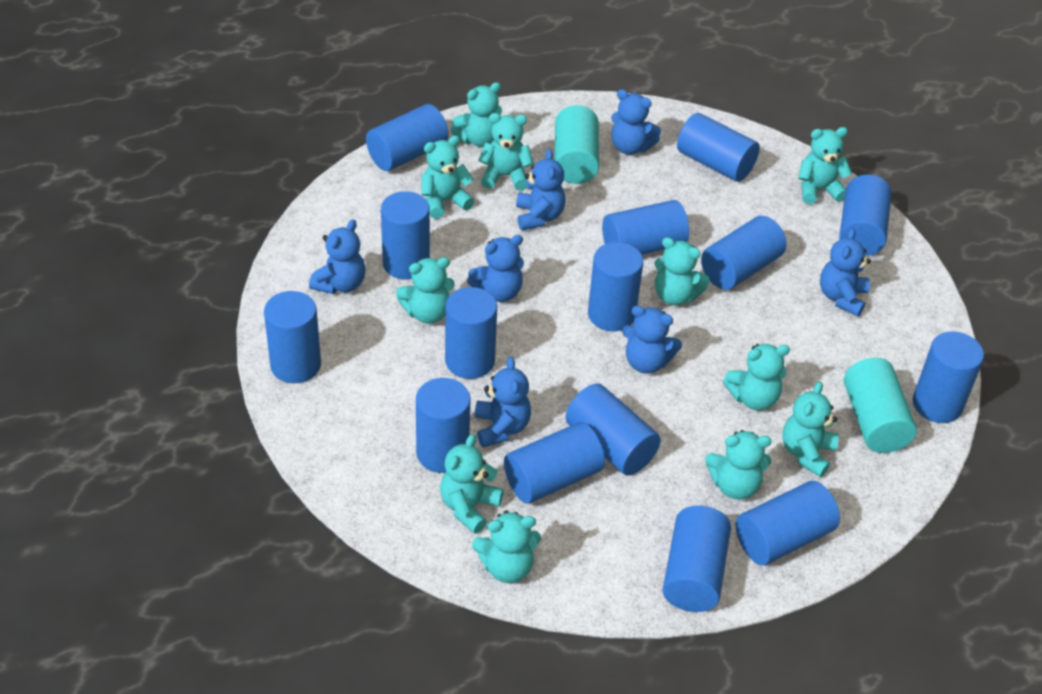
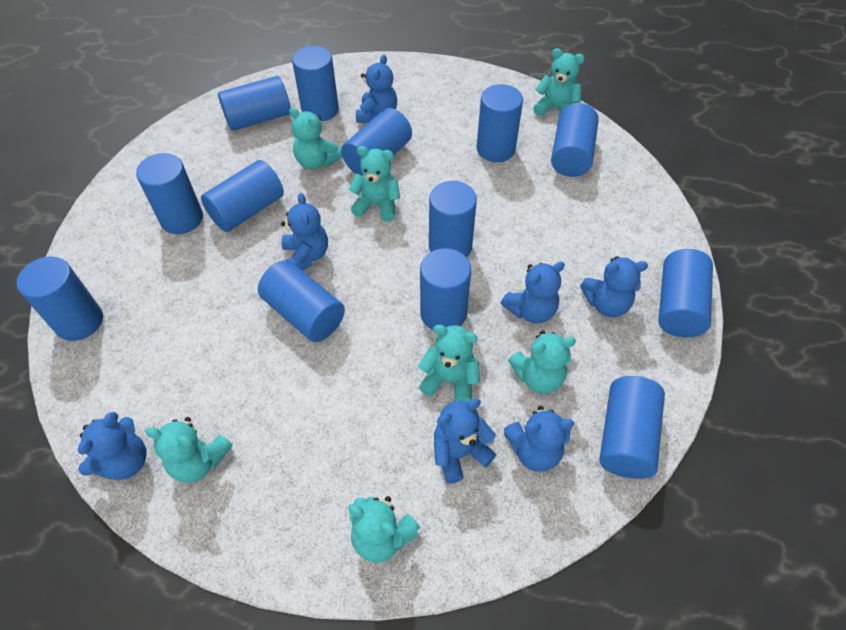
blue cylinder: 15 -> 13
turquoise cylinder: 2 -> 0
turquoise teddy bear: 11 -> 7

